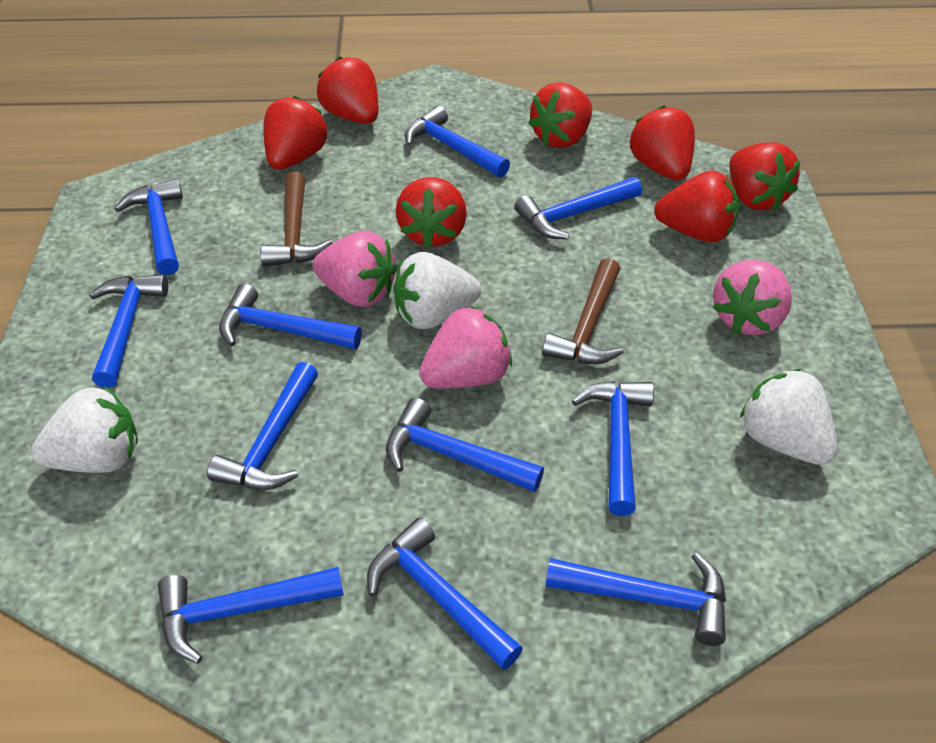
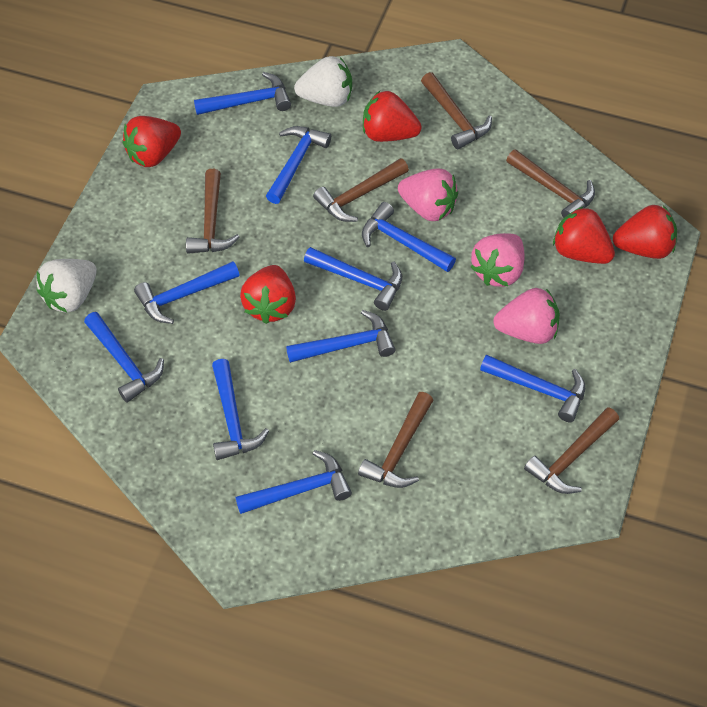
blue hammer: 11 -> 10
brown hammer: 2 -> 6
red strawberry: 7 -> 5
white strawberry: 3 -> 2

